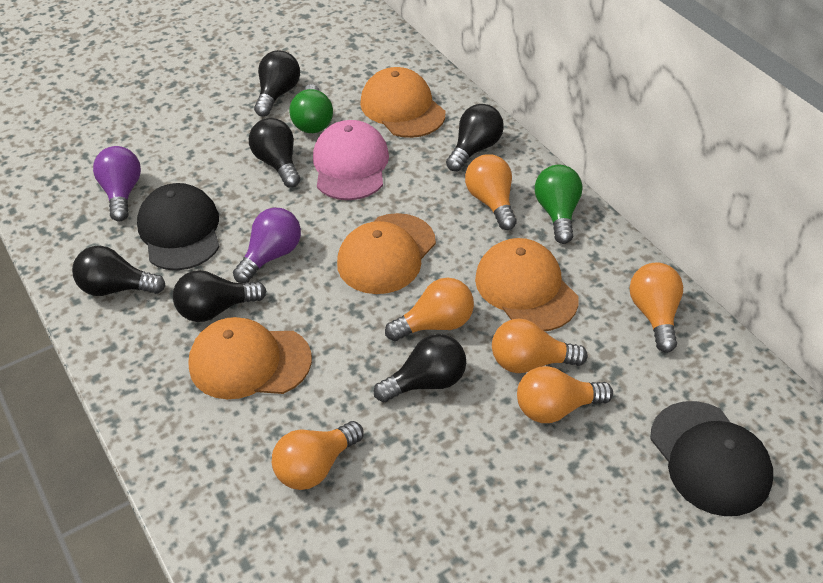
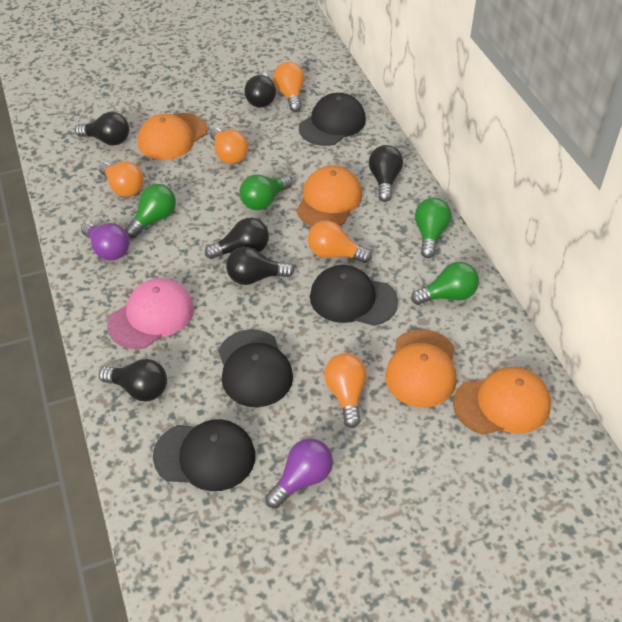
black cap: 2 -> 4
green light bulb: 2 -> 4
orange light bulb: 6 -> 5

